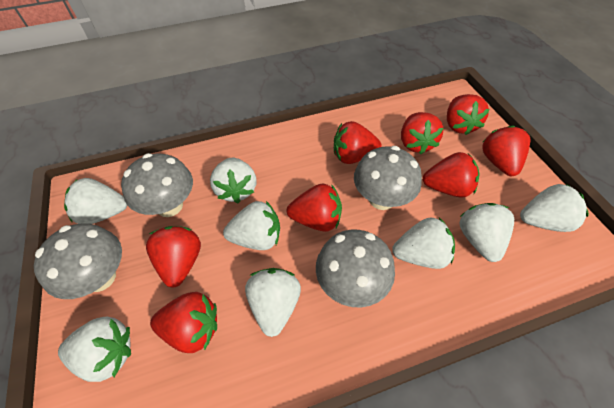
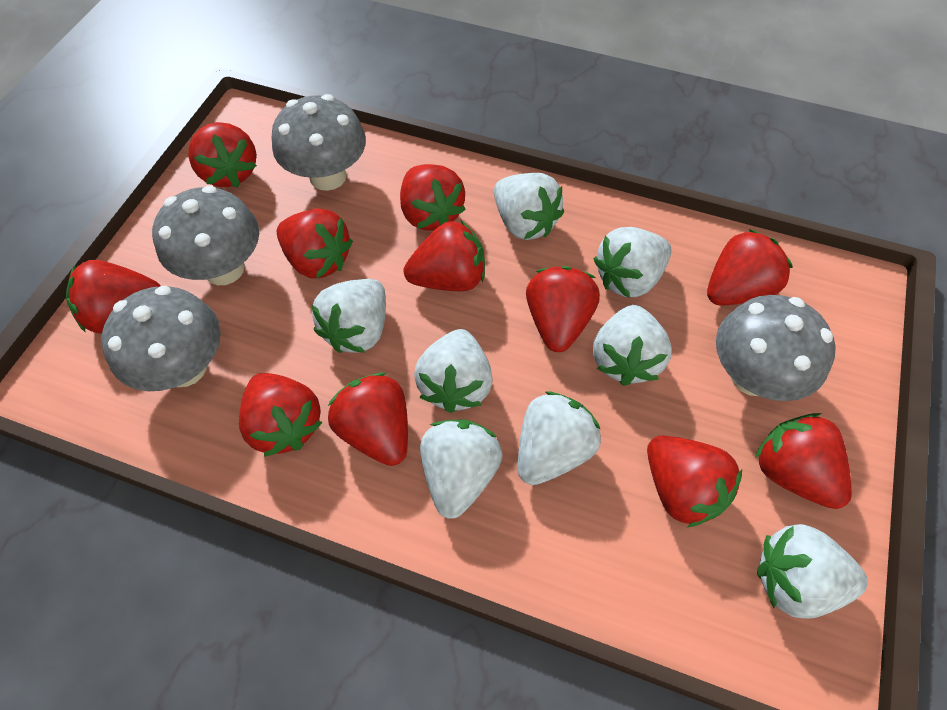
red strawberry: 8 -> 11

